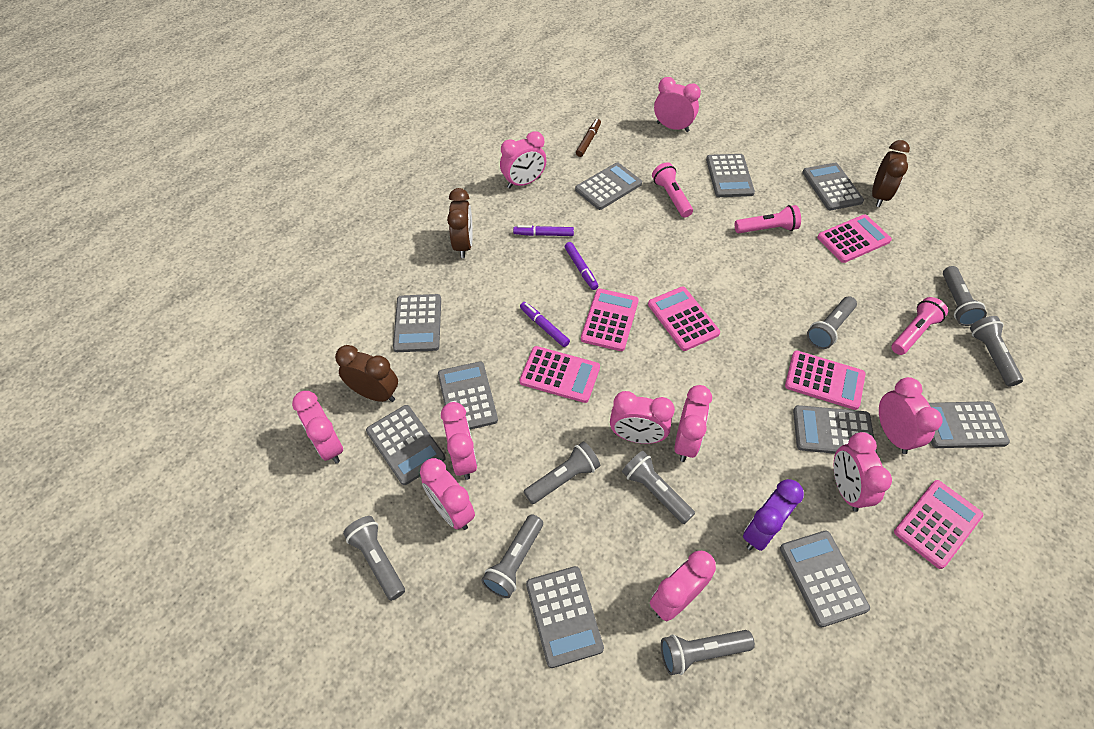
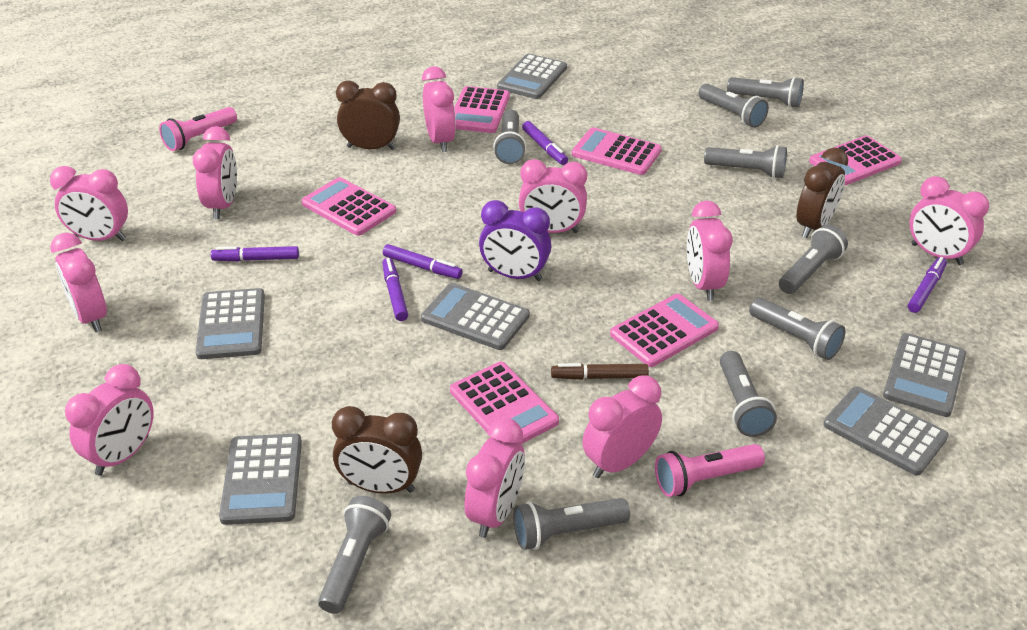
grey calculator: 10 -> 6
grey flashlight: 8 -> 9
pink flashlight: 3 -> 2
purple marker: 3 -> 5

